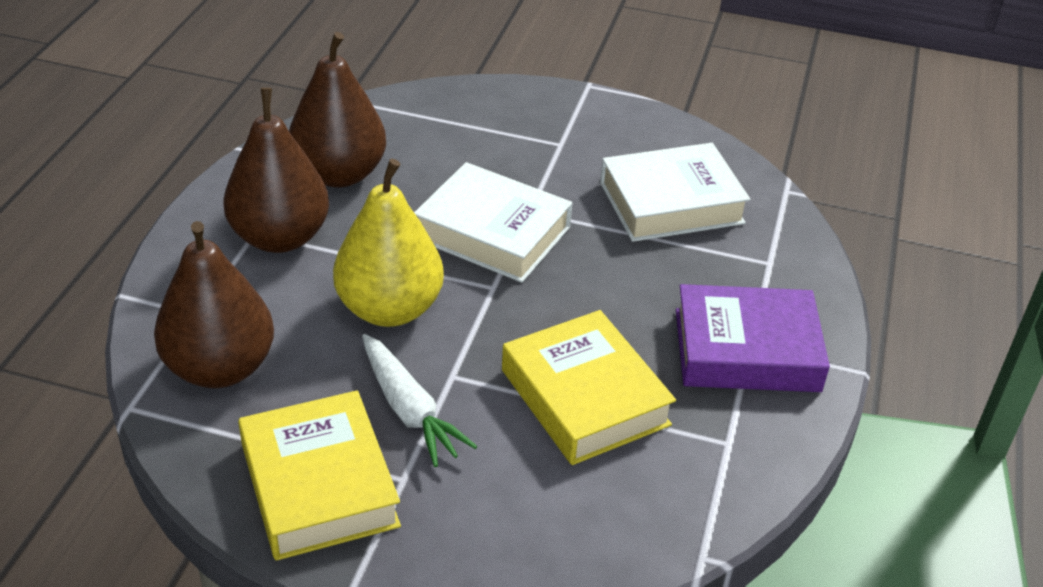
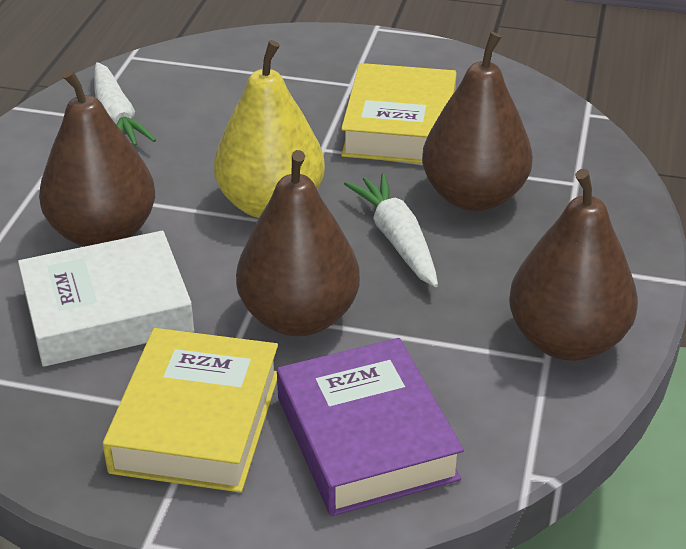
brown pear: 3 -> 4
white book: 2 -> 1
white carrot: 1 -> 2

